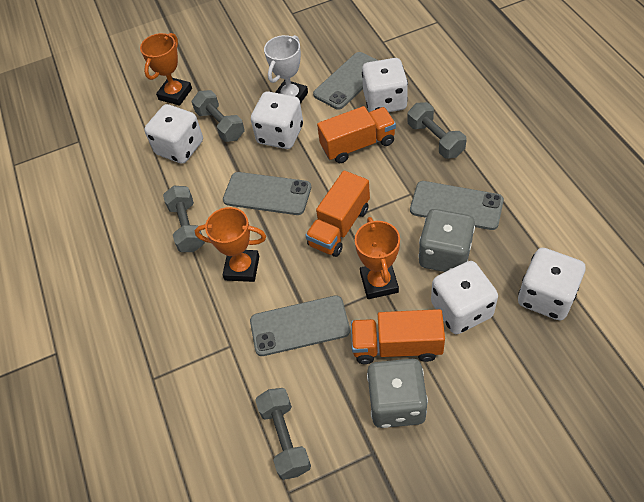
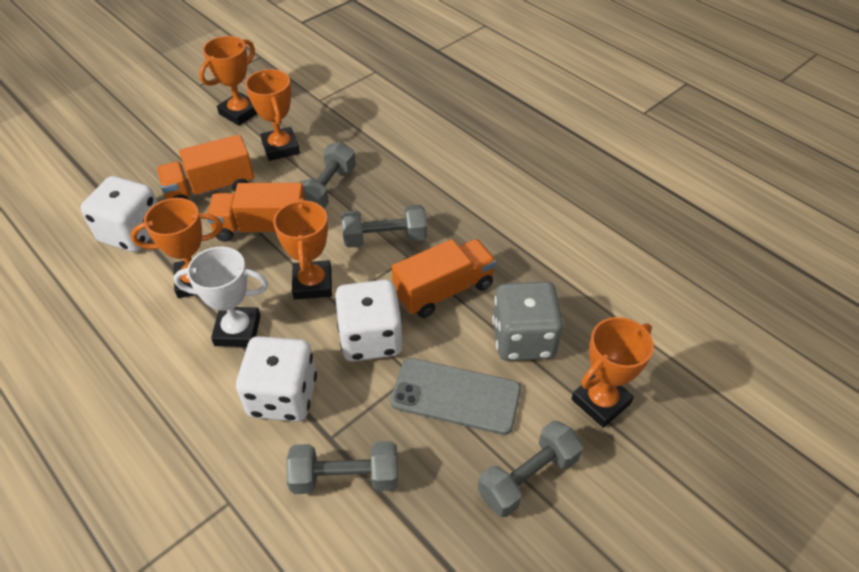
grey dice: 2 -> 1
grey phone: 4 -> 1
orange trophy: 3 -> 5
white dice: 5 -> 3

